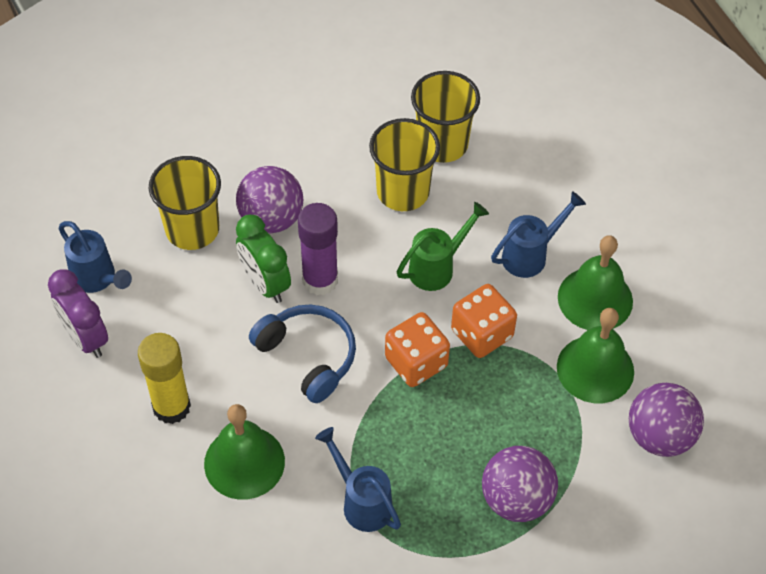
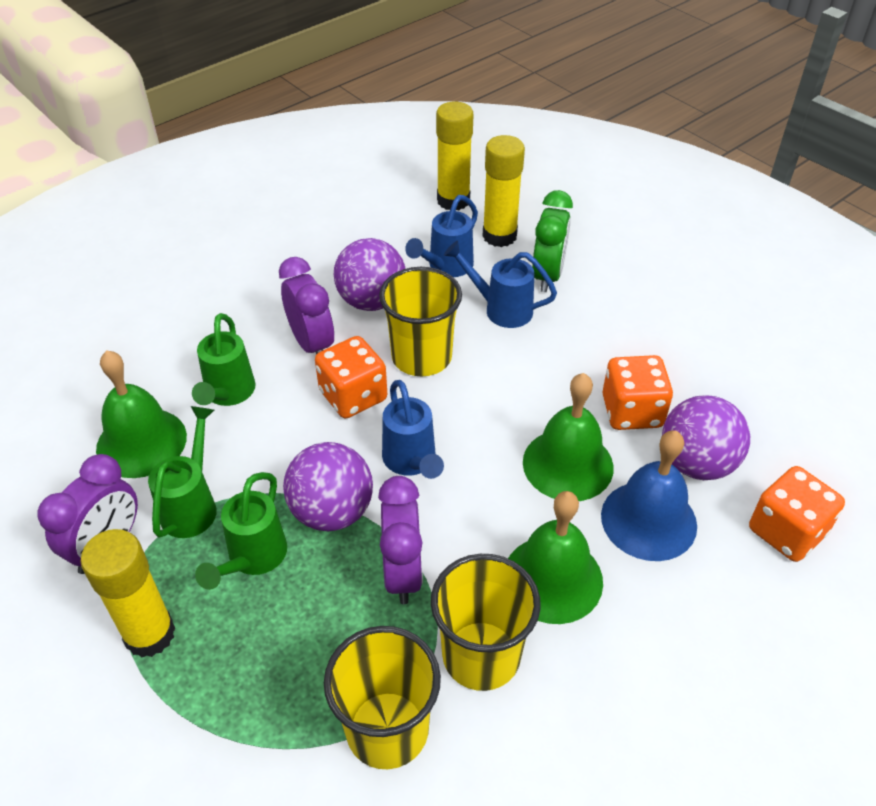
blue bell: 0 -> 1
blue headphones: 1 -> 0
green watering can: 1 -> 3
orange dice: 2 -> 3
purple clock: 1 -> 3
purple glue stick: 1 -> 0
yellow glue stick: 1 -> 3

